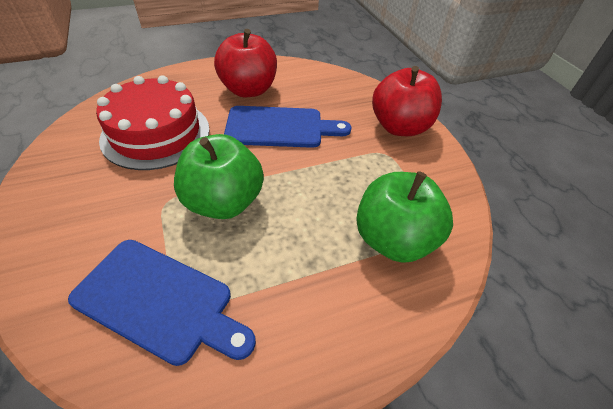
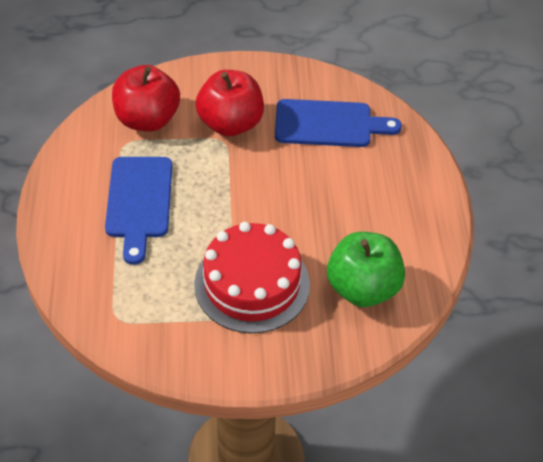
green apple: 2 -> 1

